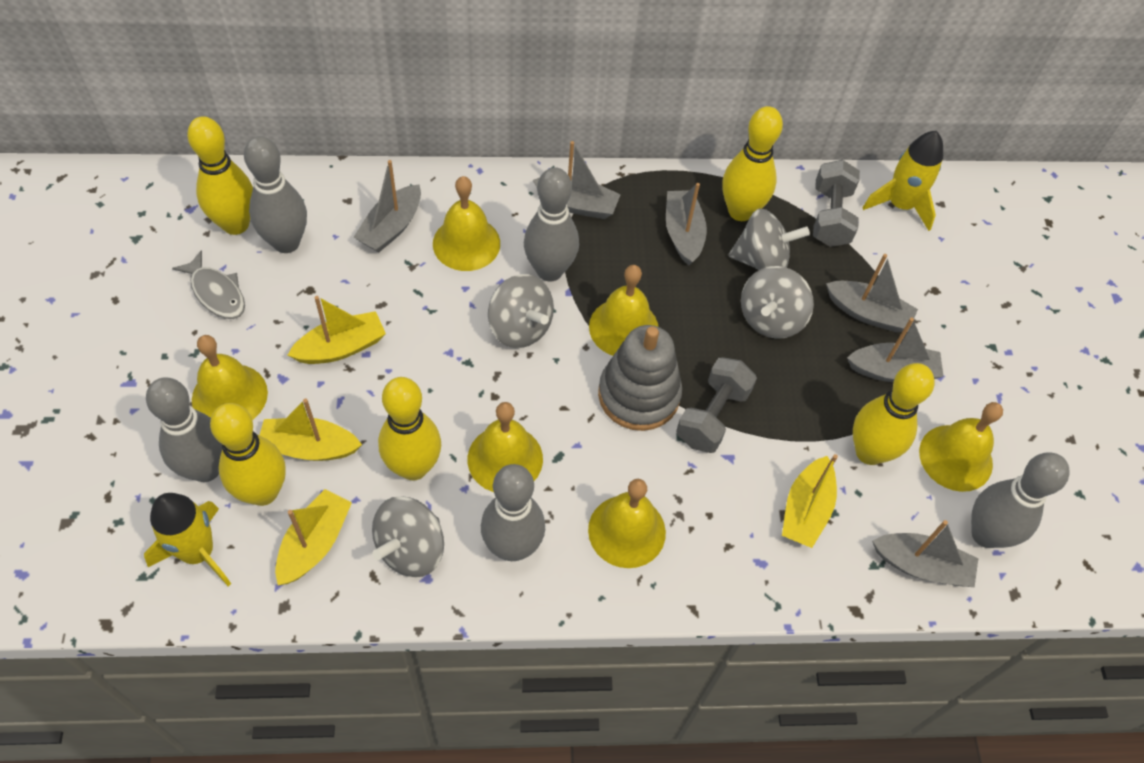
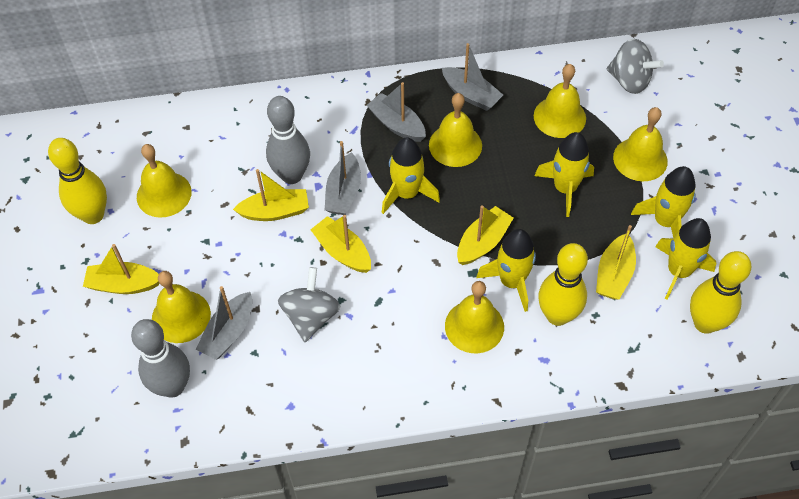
grey boat: 6 -> 4
grey bowling pin: 5 -> 2
grey dumbbell: 2 -> 0
grey fish: 1 -> 0
grey spinning top: 4 -> 2
grey stacking toy: 1 -> 0
yellow boat: 4 -> 5
yellow bowling pin: 5 -> 3
yellow rocket: 2 -> 5

